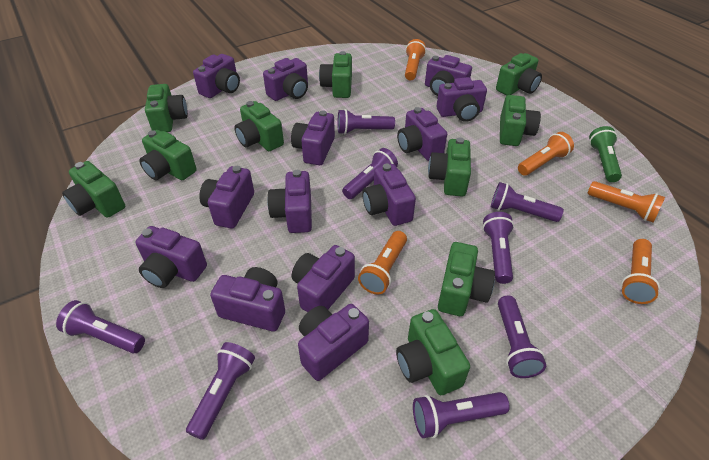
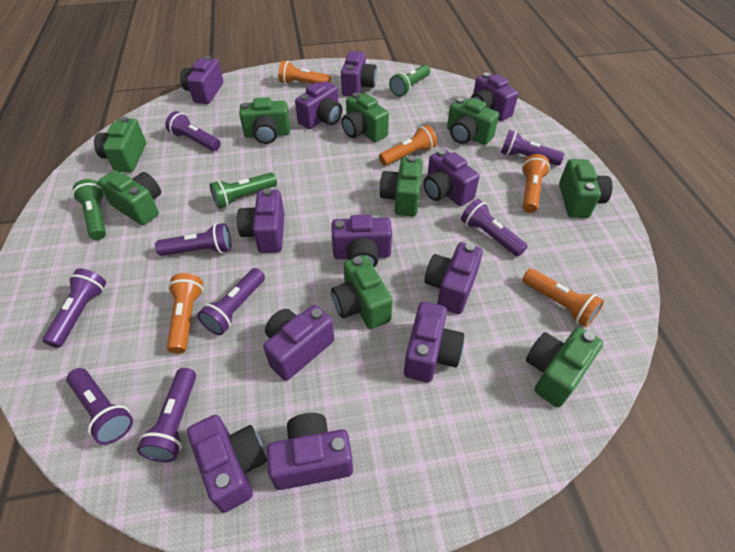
green camera: 10 -> 9
green flashlight: 1 -> 3
purple camera: 13 -> 12

